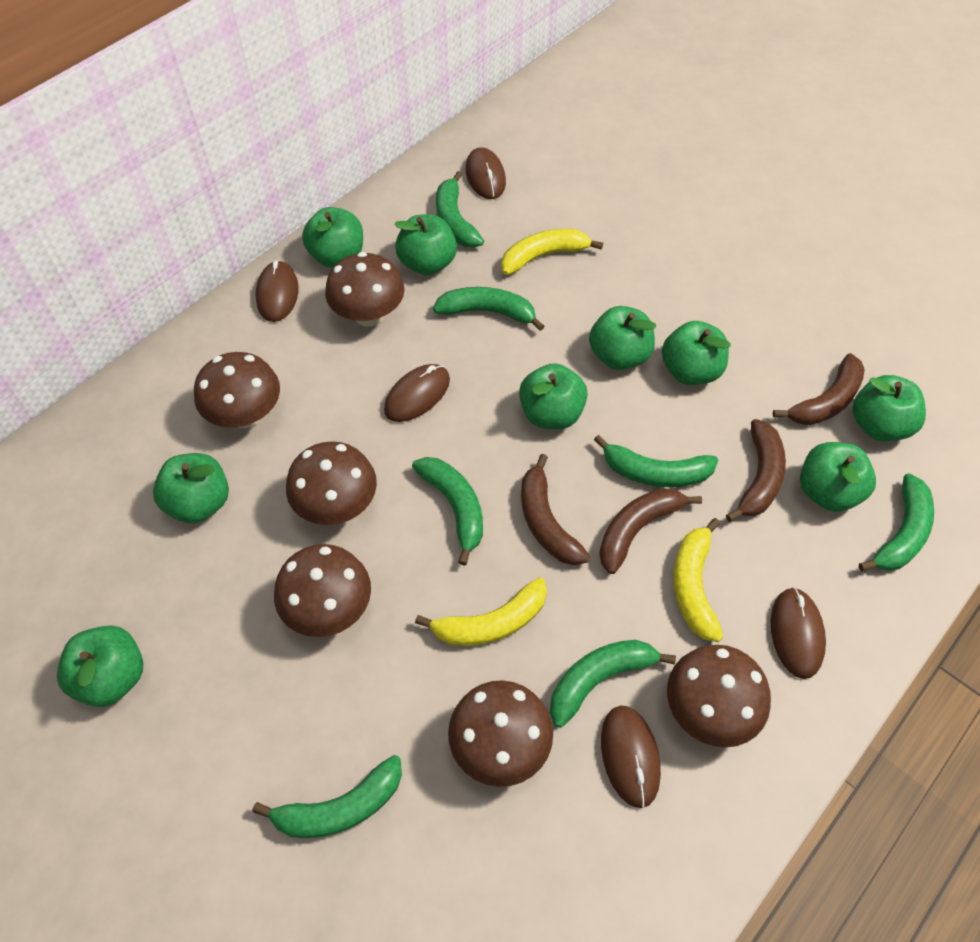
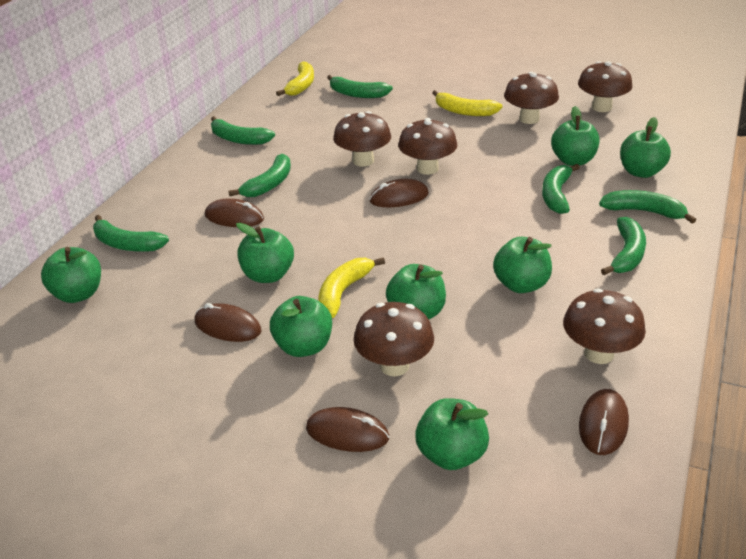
brown banana: 4 -> 0
green apple: 9 -> 8

